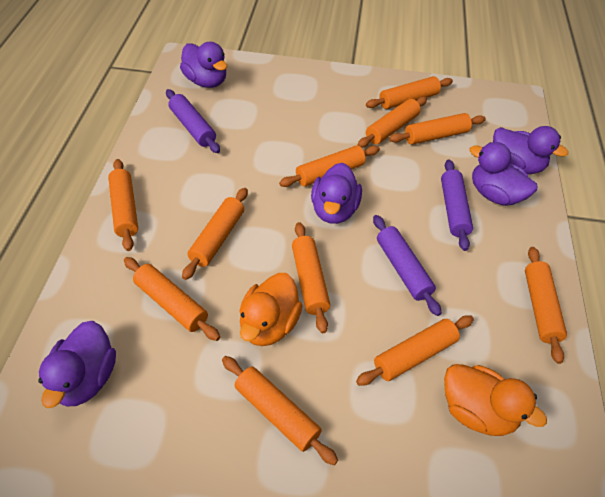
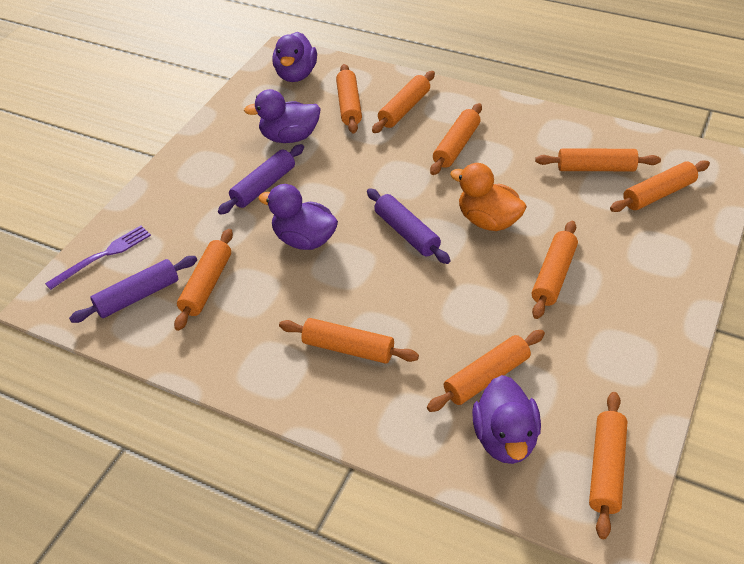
orange duck: 2 -> 1
orange rolling pin: 11 -> 10
purple duck: 5 -> 4
purple fork: 0 -> 1

